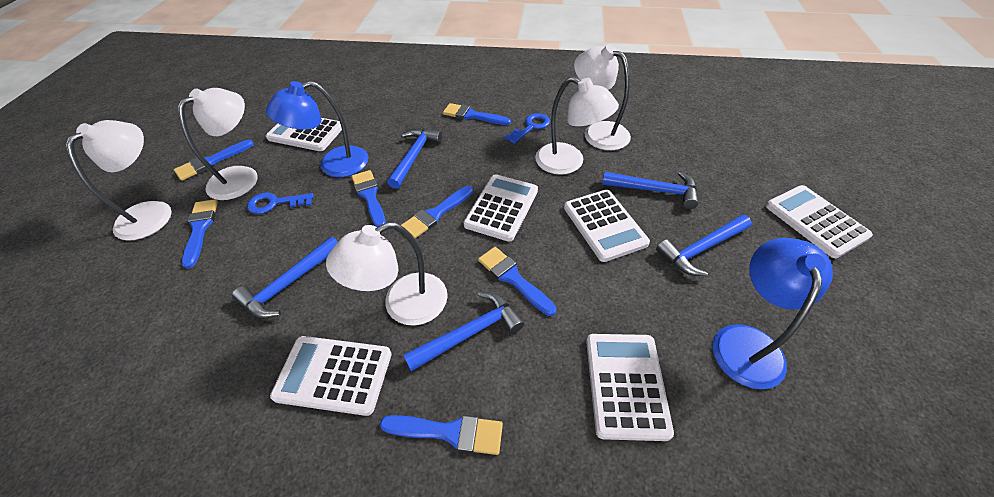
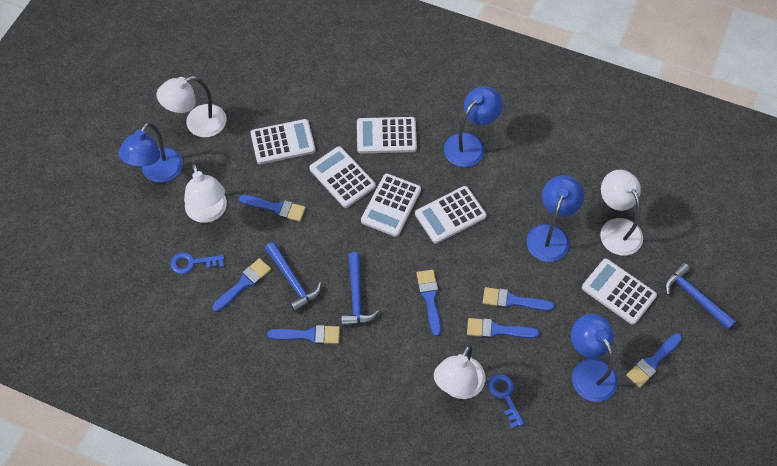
blue hammer: 5 -> 3
blue lamp: 2 -> 4
white lamp: 5 -> 4

